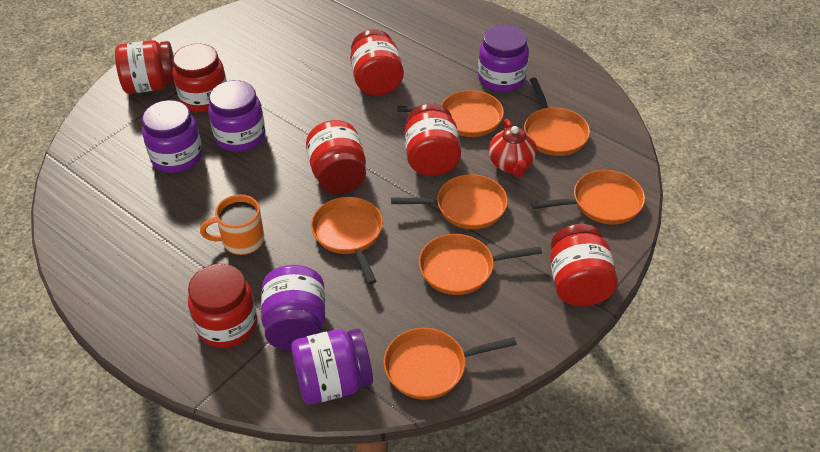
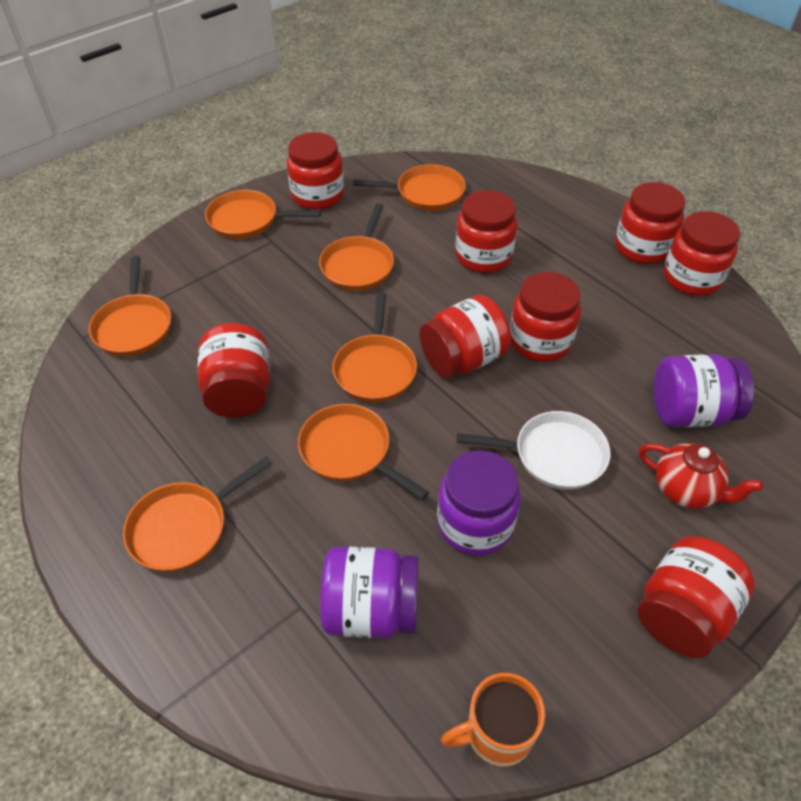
purple jar: 5 -> 3
red jar: 7 -> 8
white pan: 0 -> 1

